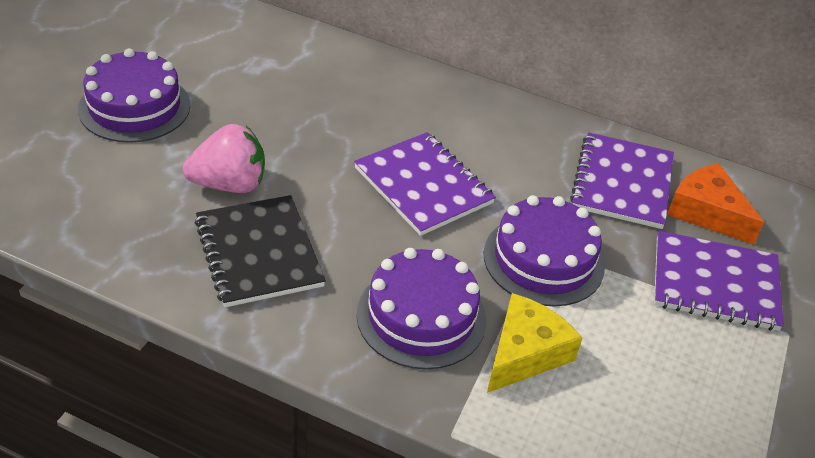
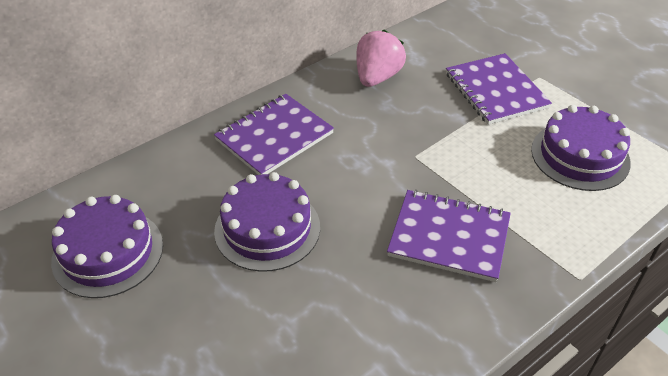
black notebook: 1 -> 0
orange cheese: 1 -> 0
yellow cheese: 1 -> 0

